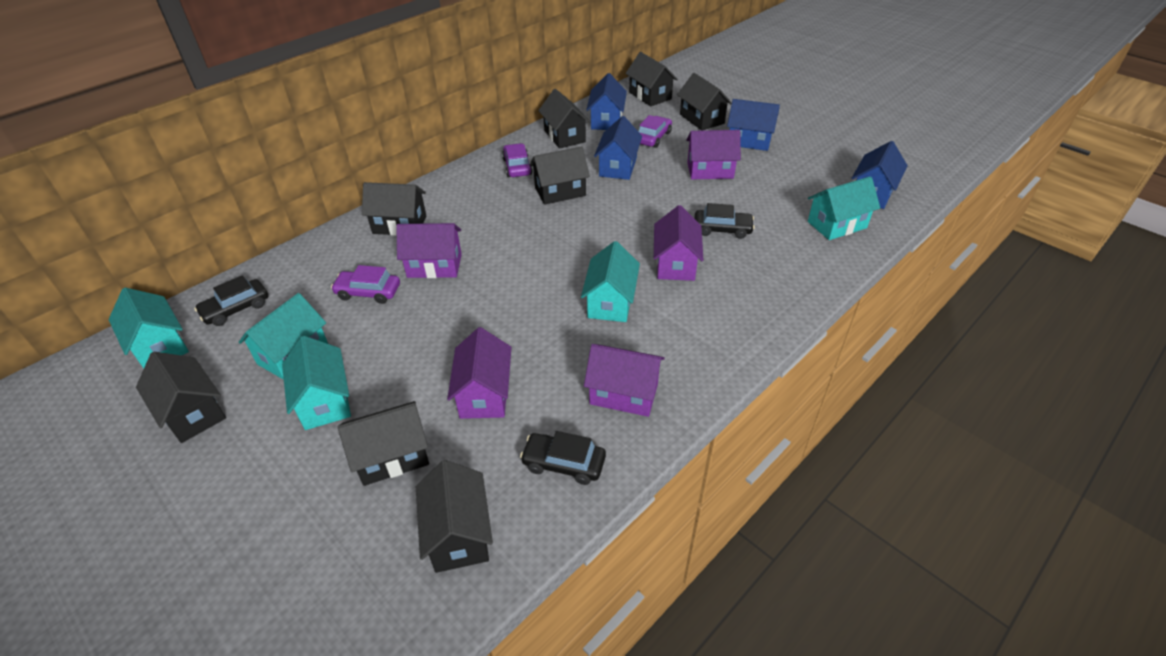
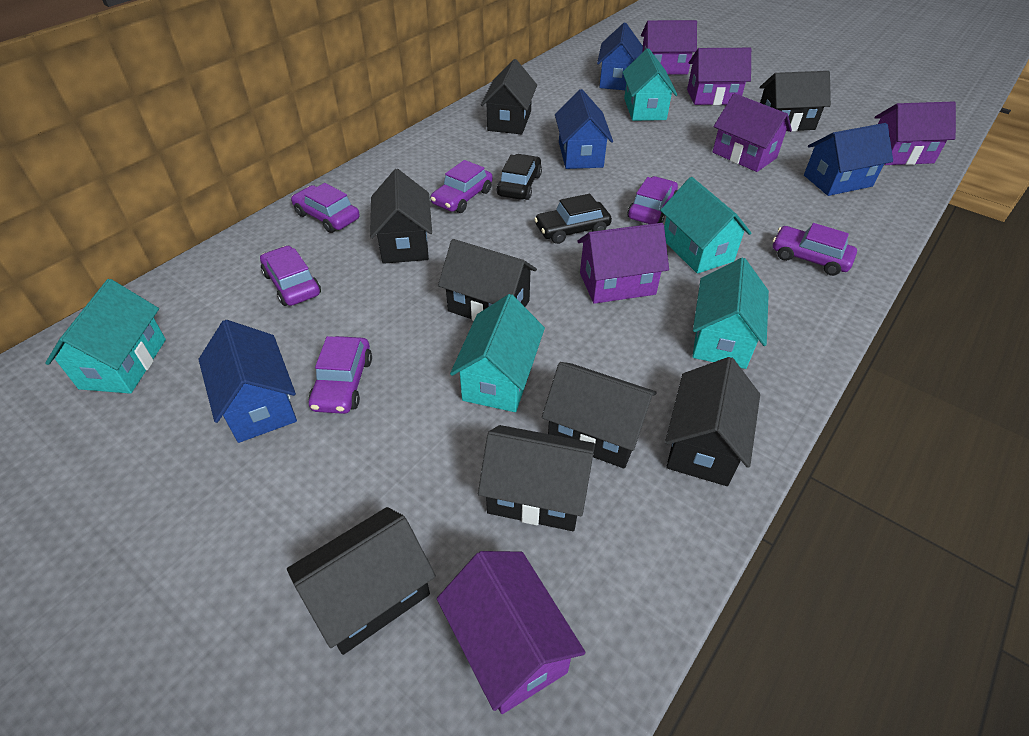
black car: 3 -> 2
purple car: 3 -> 6
purple house: 5 -> 6

